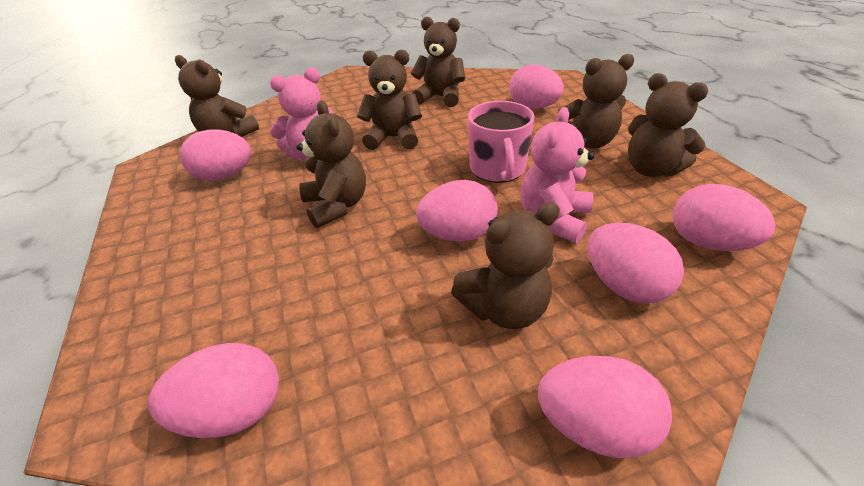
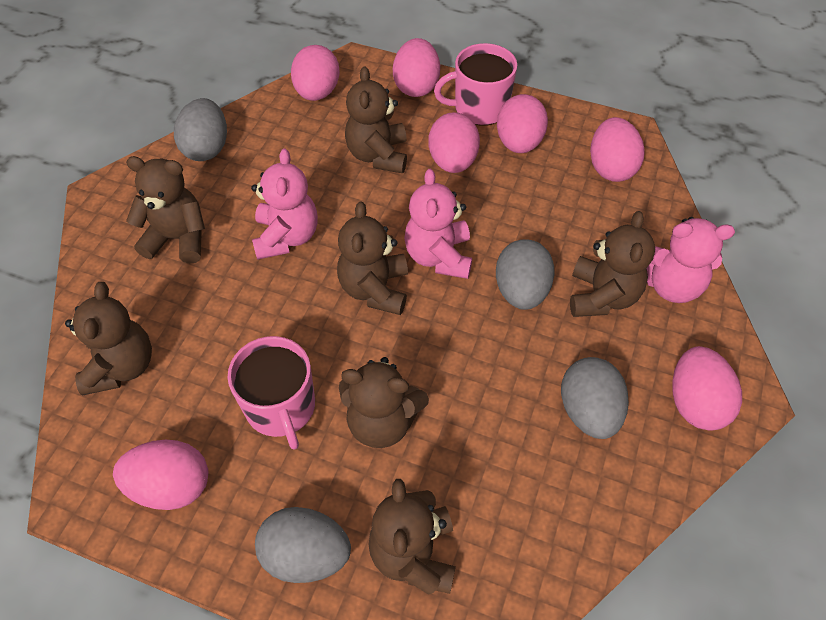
grey egg: 0 -> 4
pink mug: 1 -> 2
pink teddy bear: 2 -> 3

